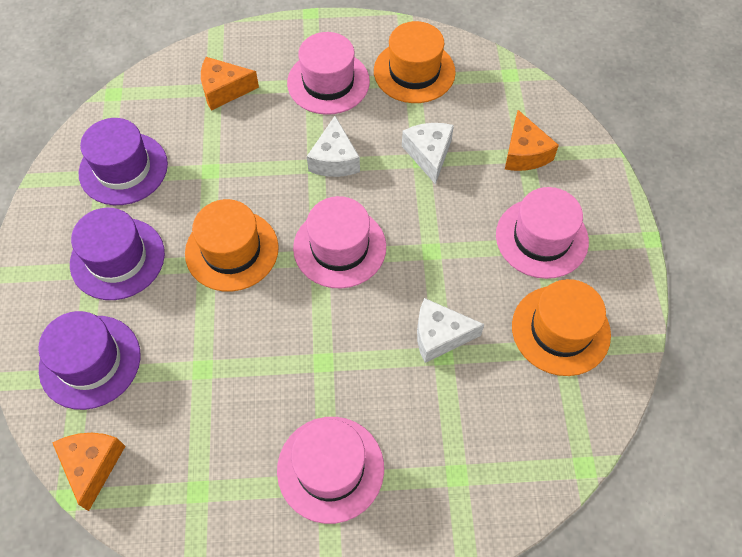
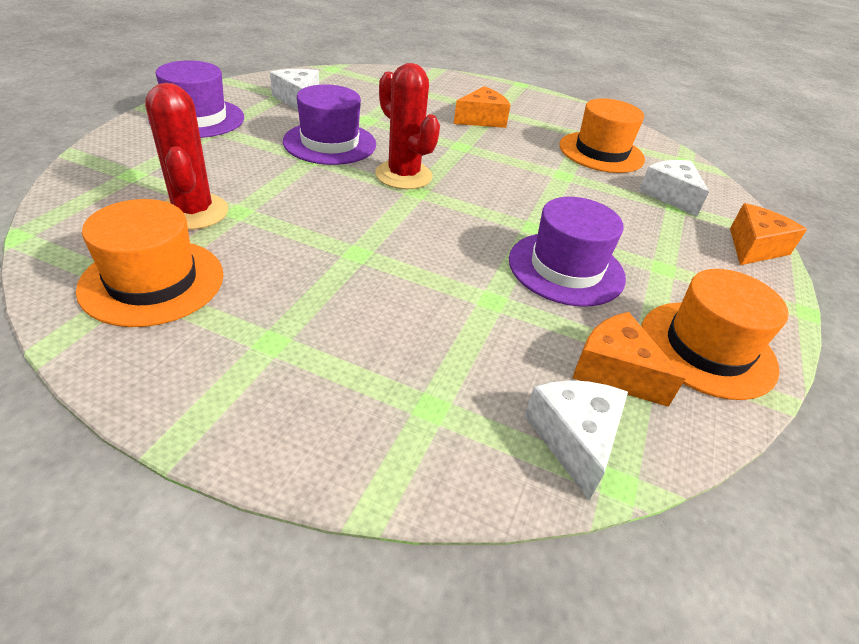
pink hat: 4 -> 0
red cactus: 0 -> 2

